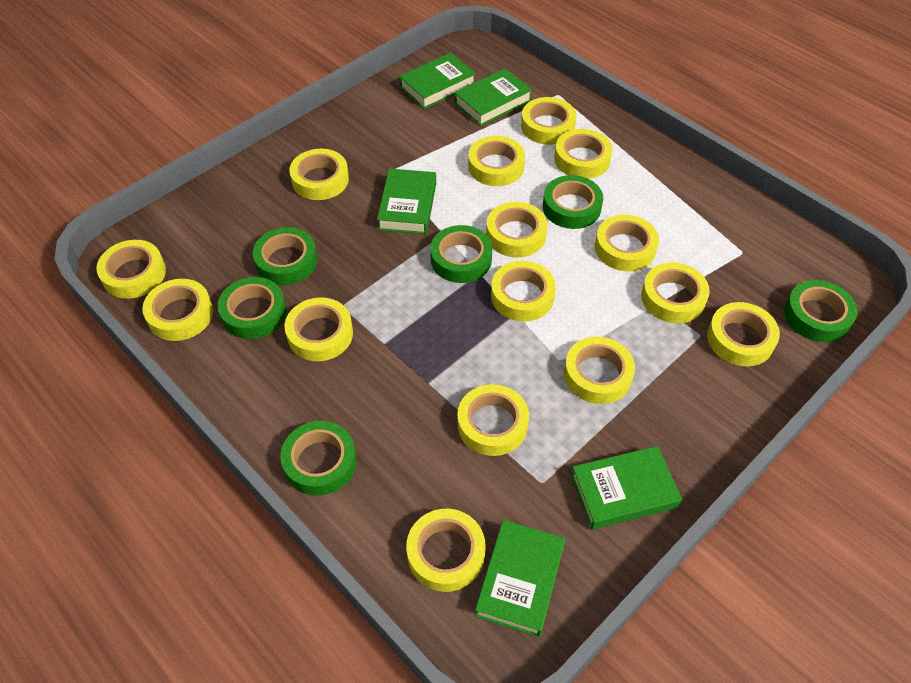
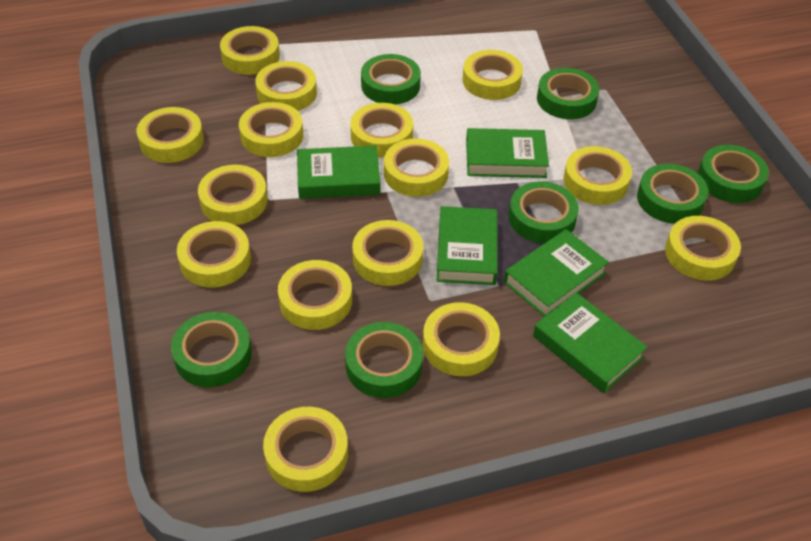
green tape: 6 -> 7

